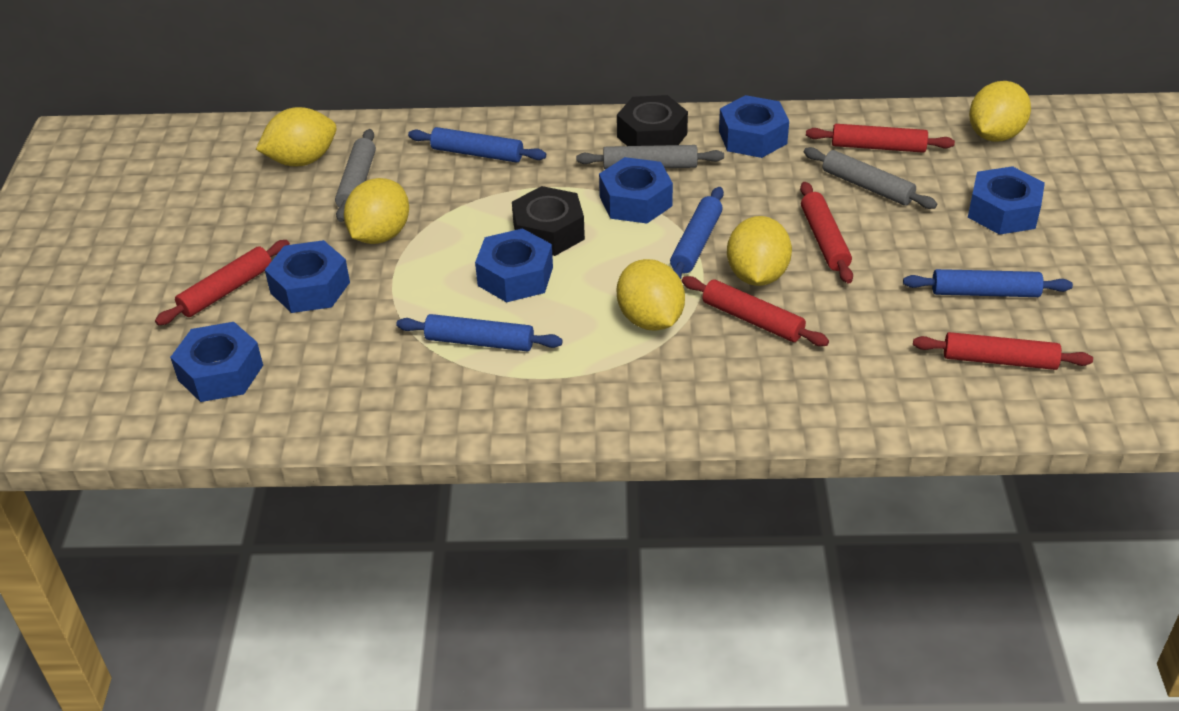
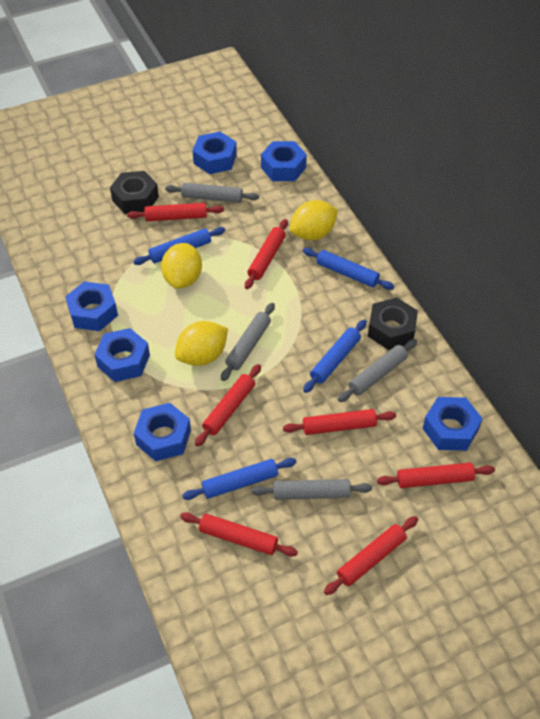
grey rolling pin: 3 -> 4
red rolling pin: 5 -> 7
yellow lemon: 5 -> 3

